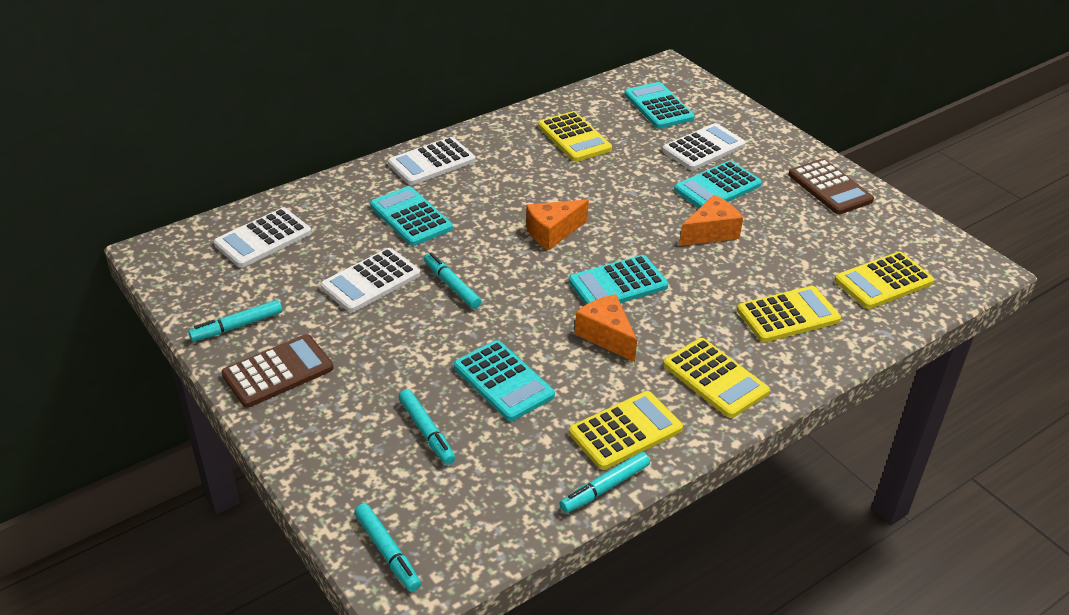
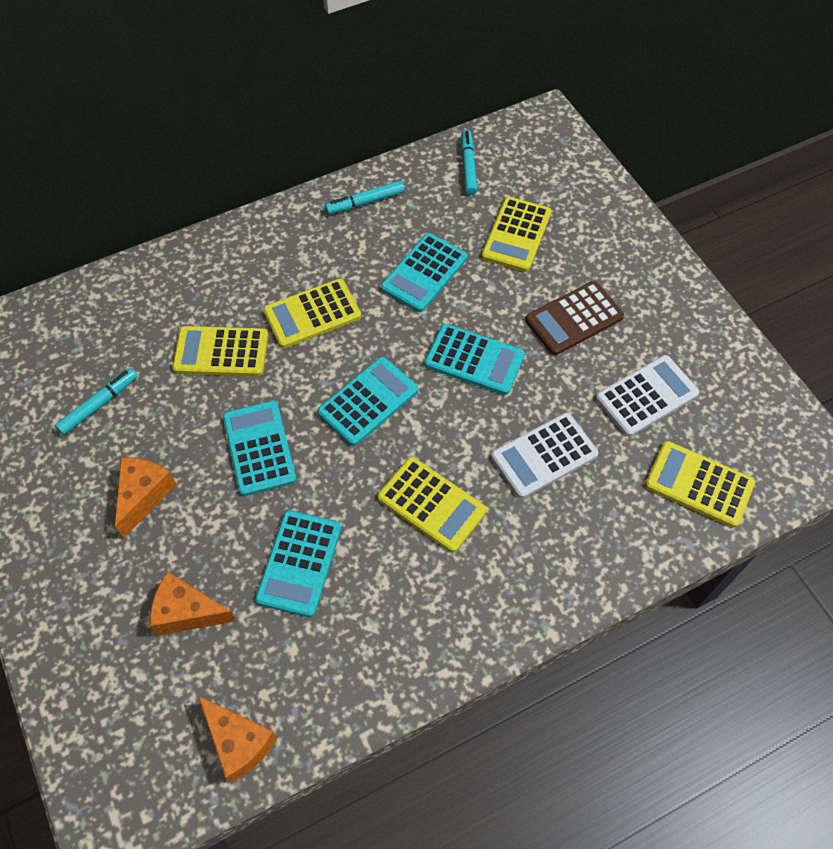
brown calculator: 2 -> 1
turquoise marker: 5 -> 3
white calculator: 4 -> 2

